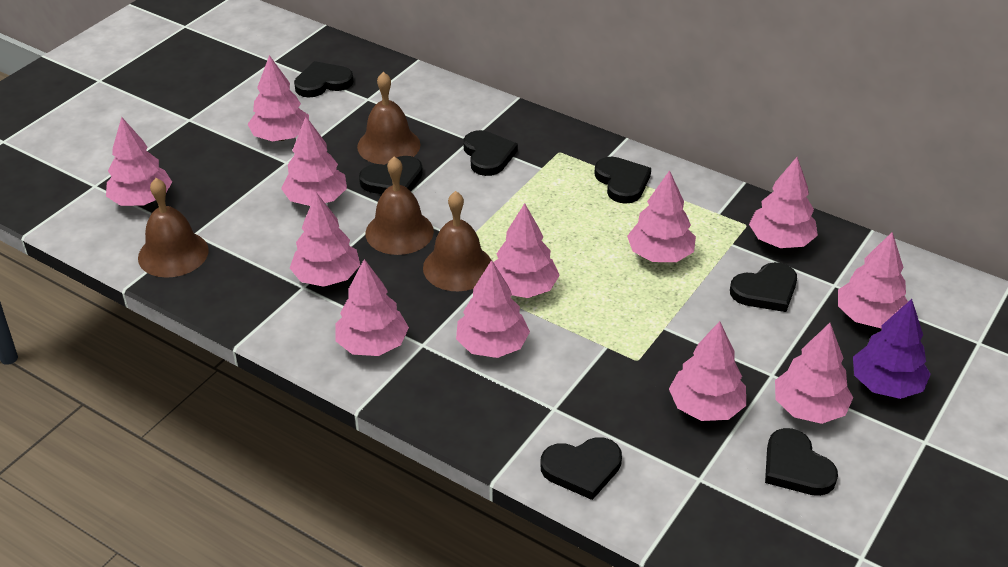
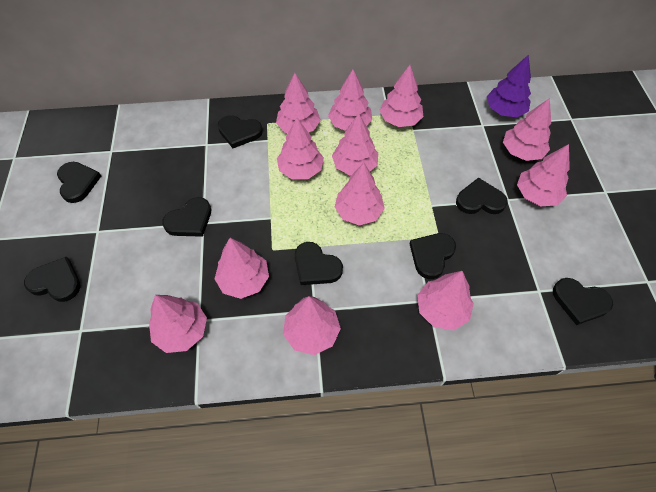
black heart: 7 -> 8
brown bell: 4 -> 0

